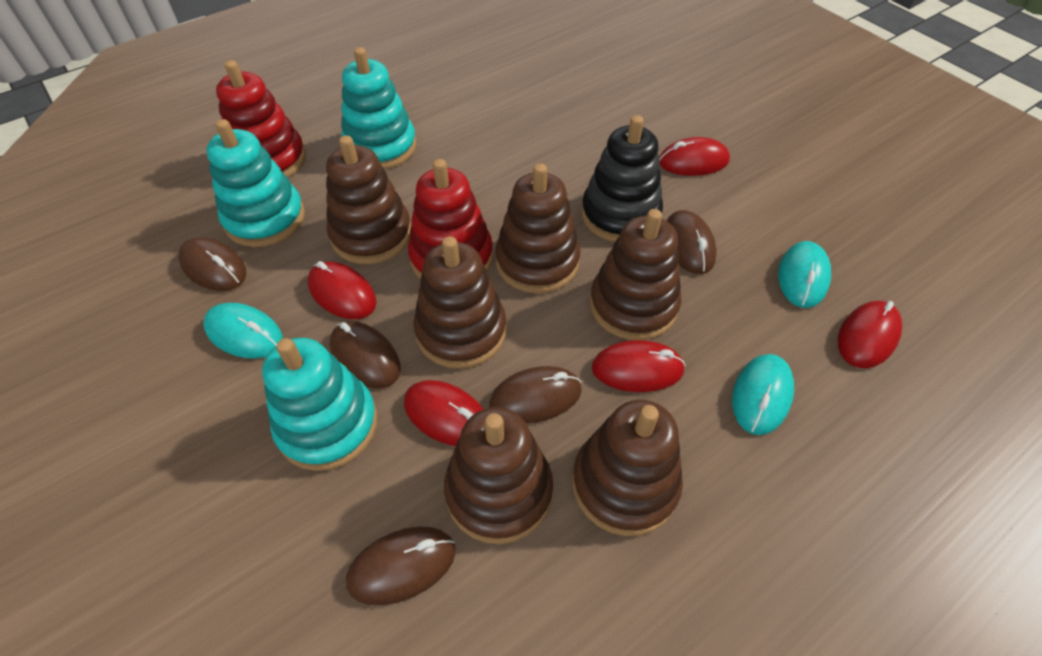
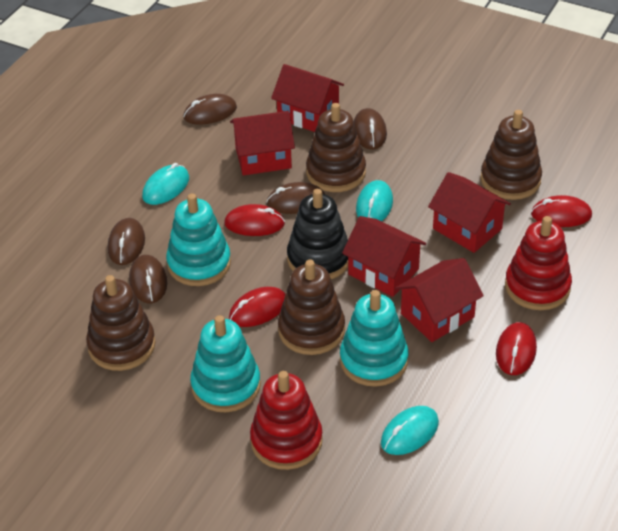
brown stacking toy: 6 -> 4
red house: 0 -> 5
red mouse: 5 -> 4

